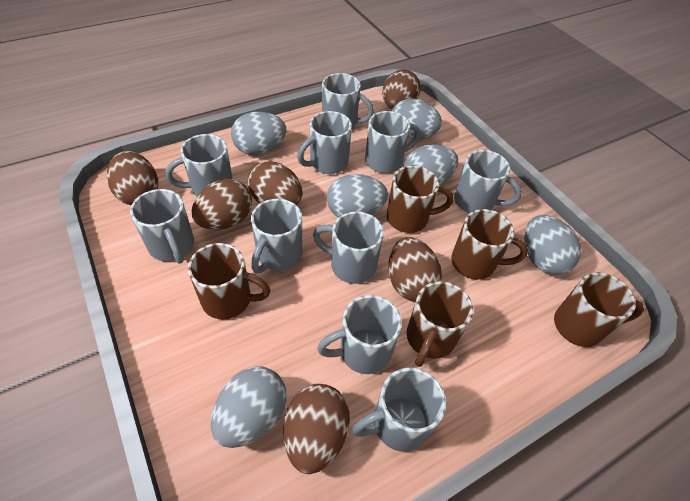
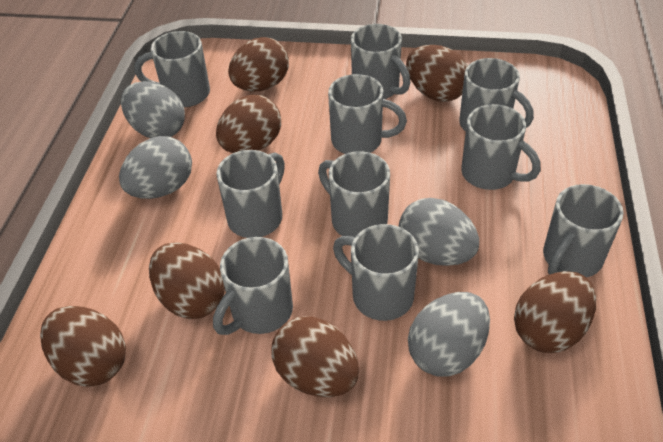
brown egg: 6 -> 7
brown mug: 5 -> 0
grey egg: 6 -> 4

